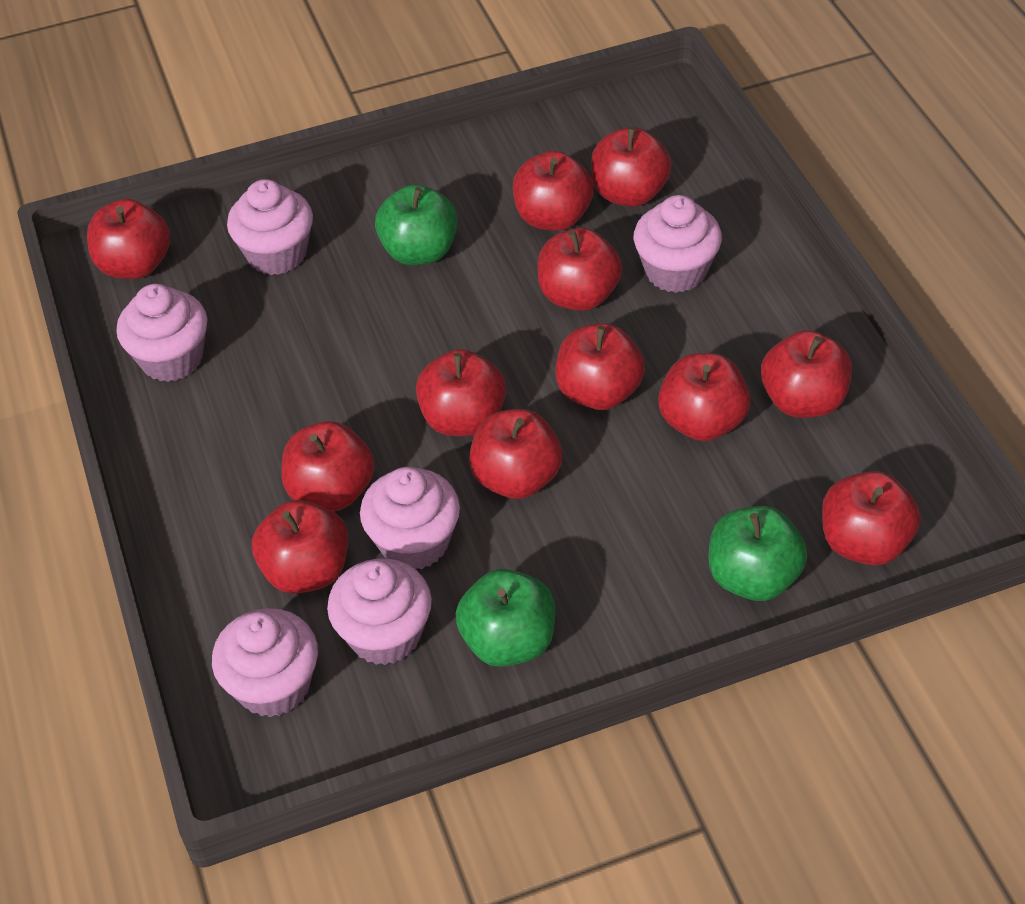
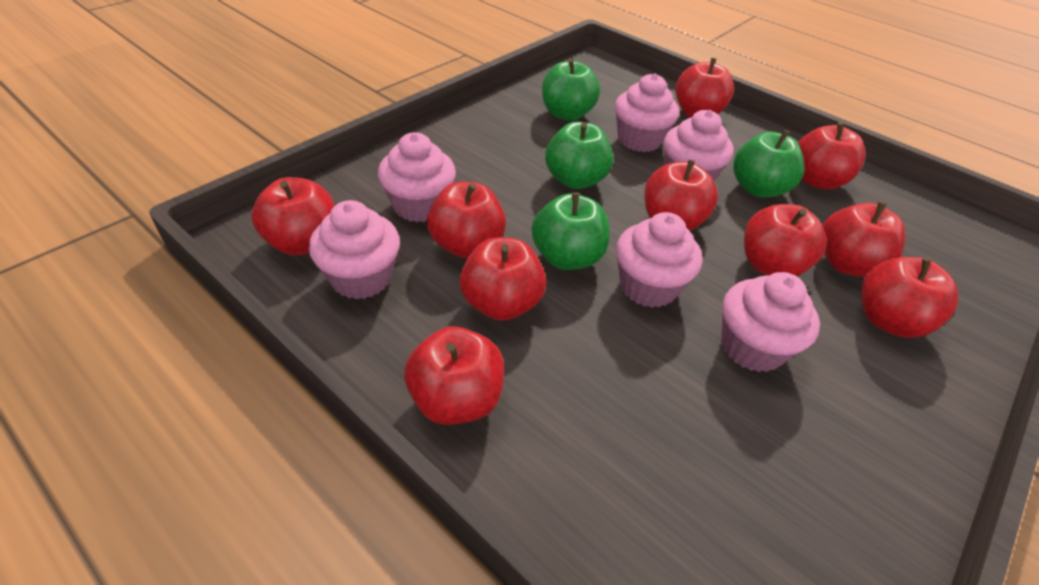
green apple: 3 -> 4
red apple: 12 -> 10

